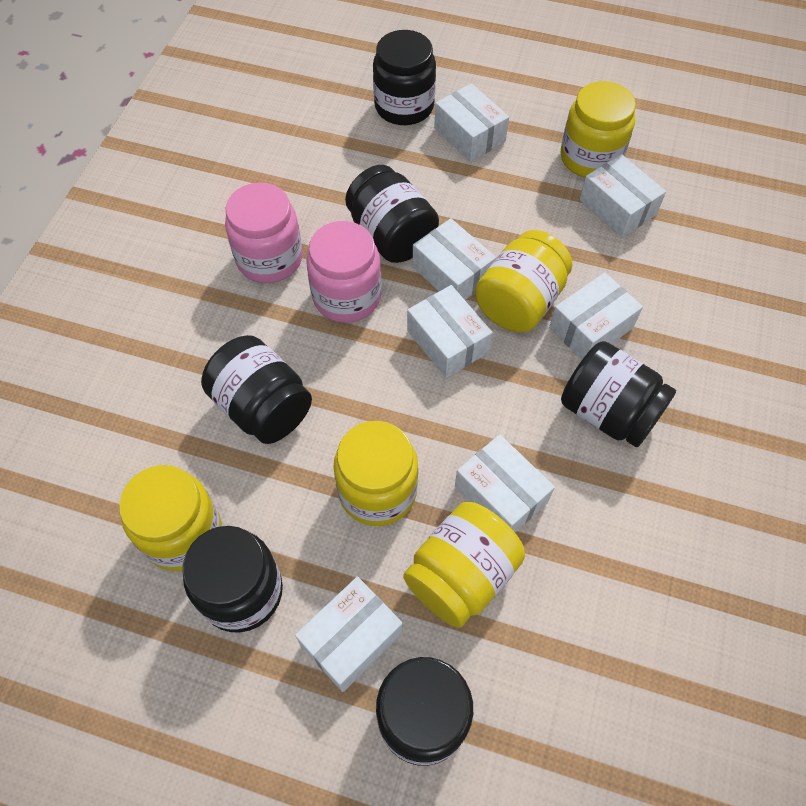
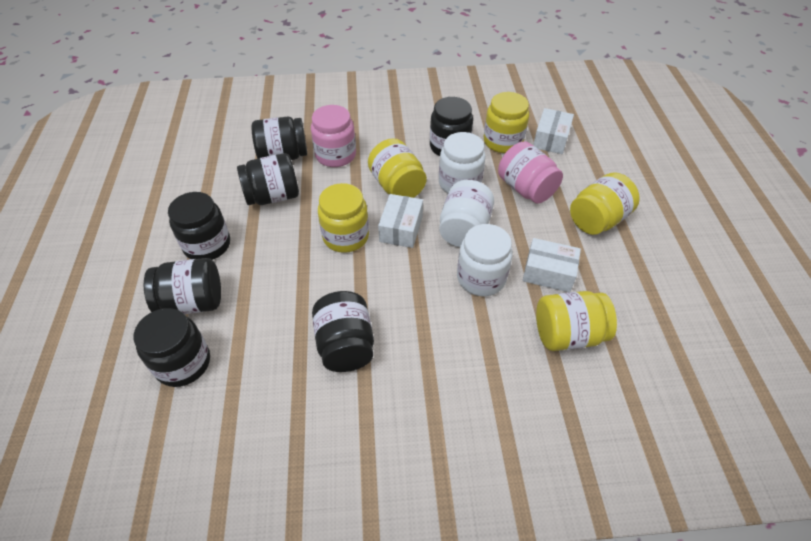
black jar: 6 -> 7
white box: 7 -> 3
white jar: 0 -> 3

